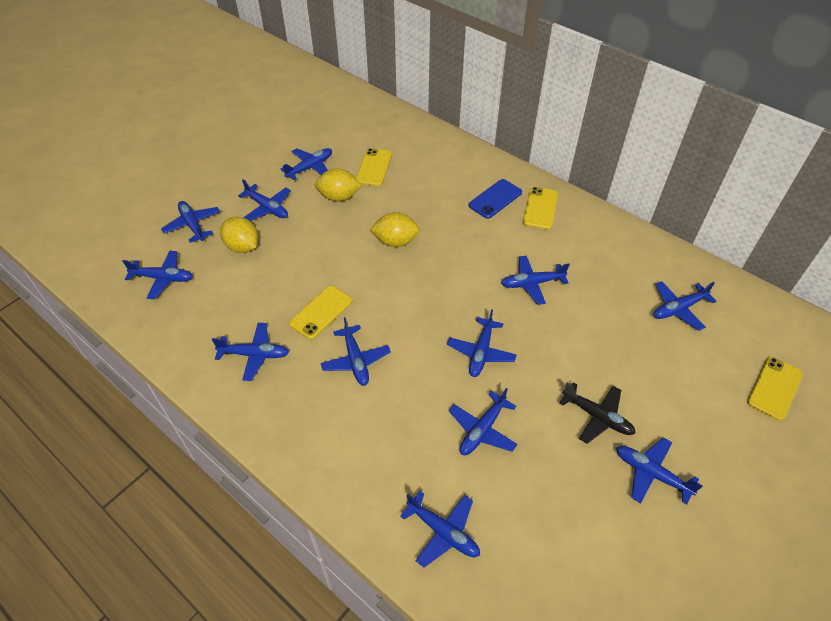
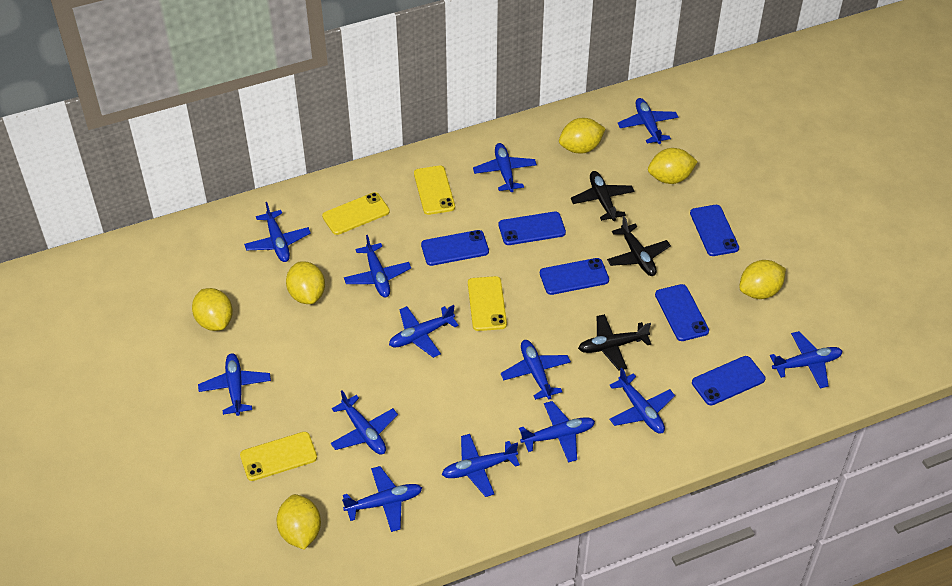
black plane: 1 -> 3
blue phone: 1 -> 6
blue plane: 12 -> 13
yellow lemon: 3 -> 6

